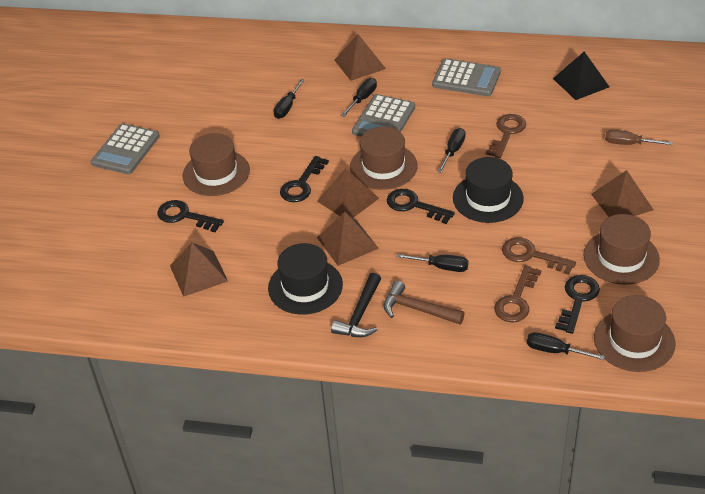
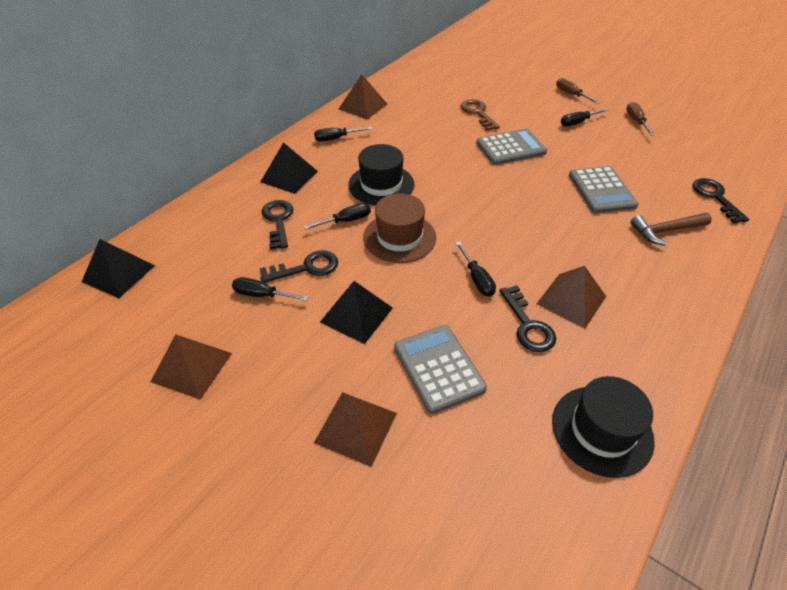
black hammer: 1 -> 0
black pyramid: 1 -> 3
brown hat: 4 -> 1
brown key: 3 -> 1
brown pyramid: 5 -> 4
brown screwdriver: 1 -> 2

